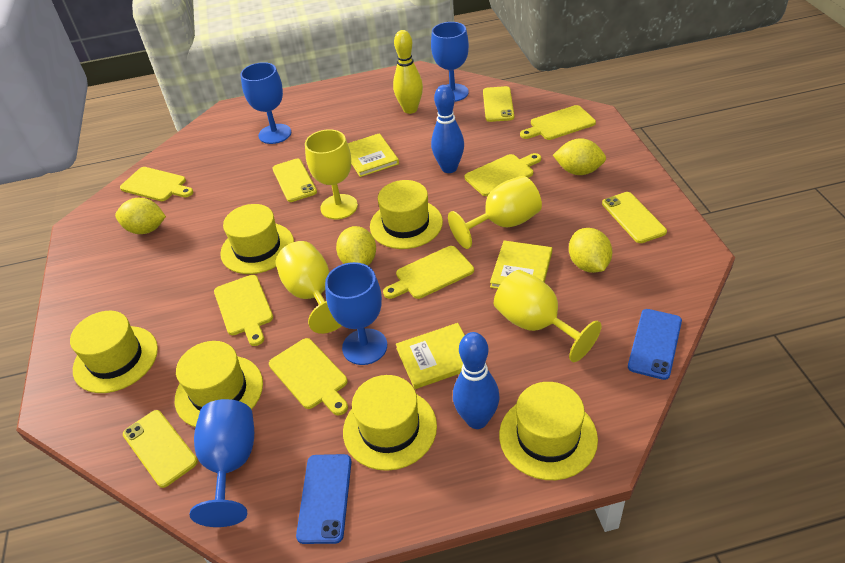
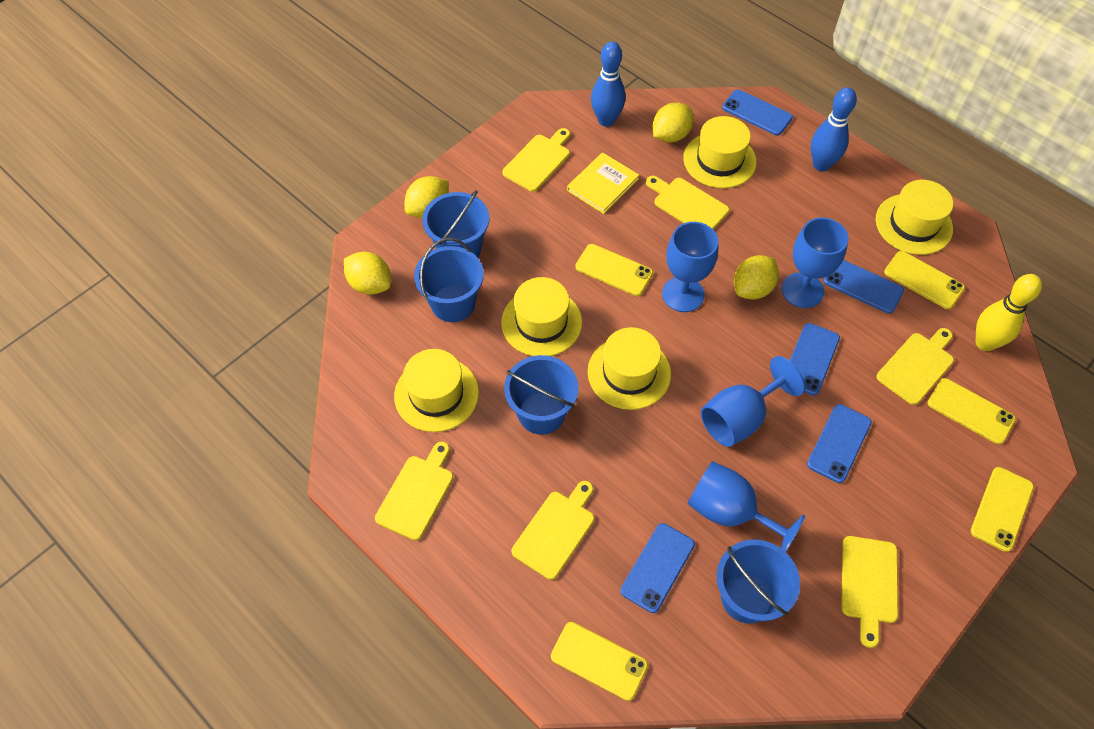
blue bucket: 0 -> 4
blue phone: 2 -> 5
yellow book: 3 -> 1
yellow goblet: 4 -> 0
yellow hat: 6 -> 5
yellow phone: 4 -> 5

